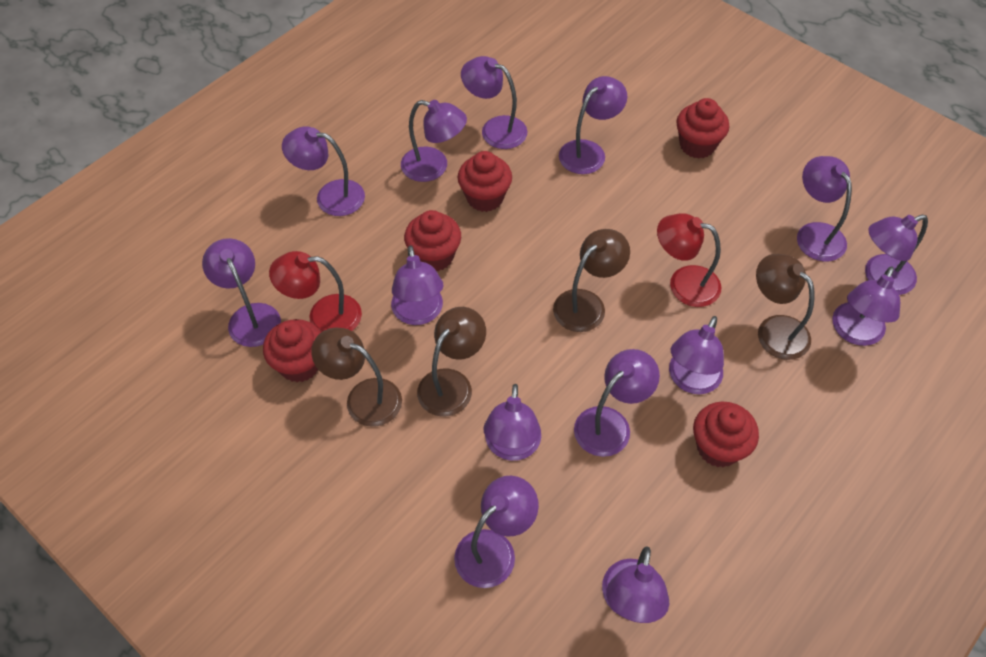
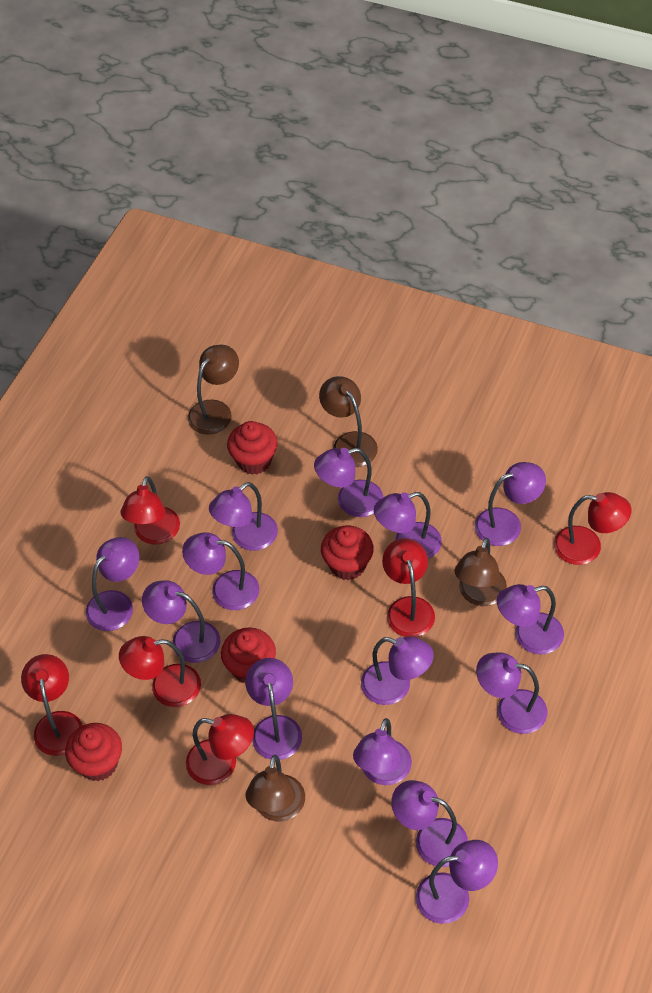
red cupcake: 5 -> 4
red lamp: 2 -> 6

